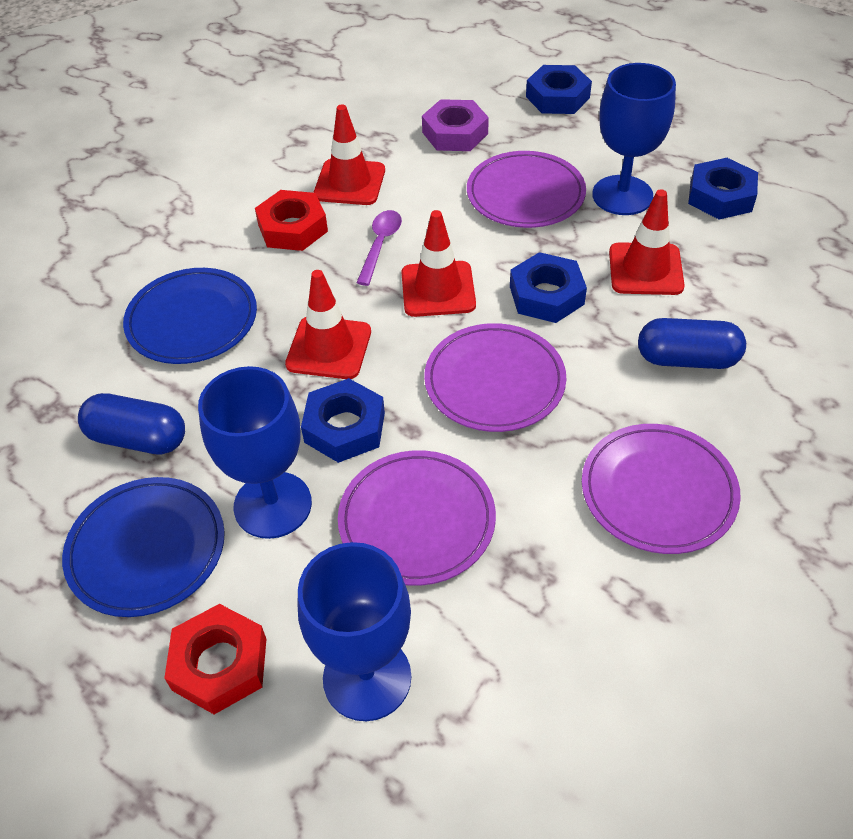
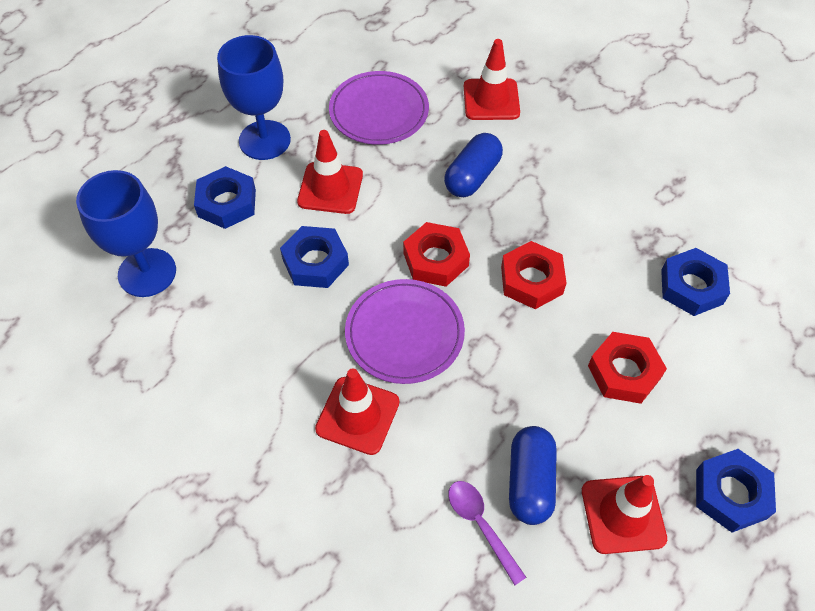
blue goblet: 3 -> 2
blue plate: 2 -> 0
purple nut: 1 -> 0
purple plate: 4 -> 2
red nut: 2 -> 3

